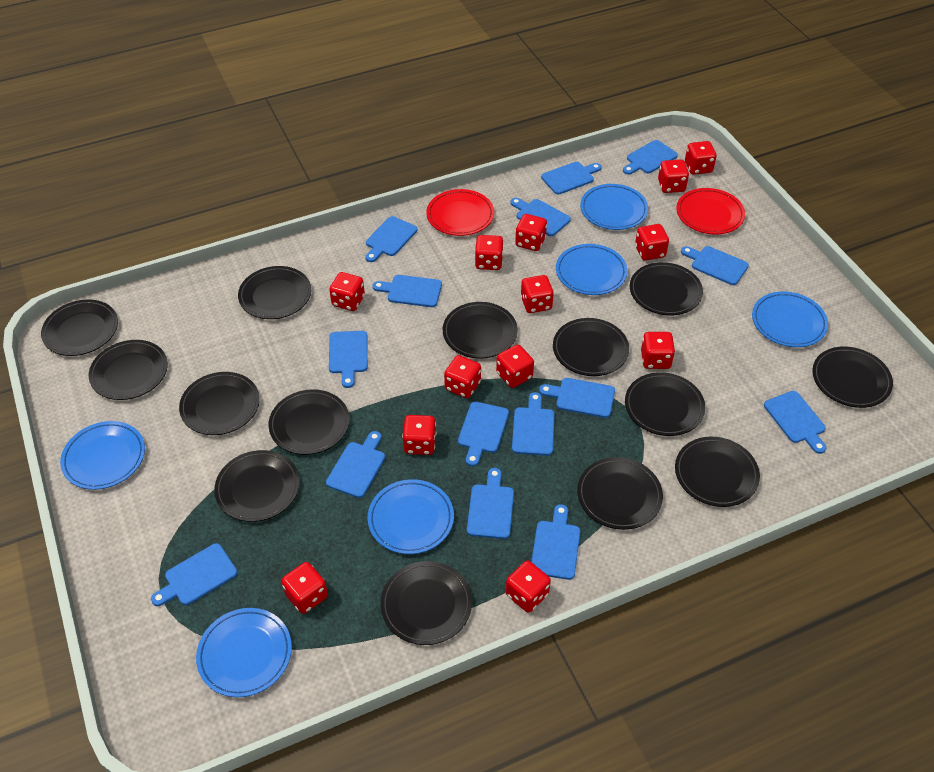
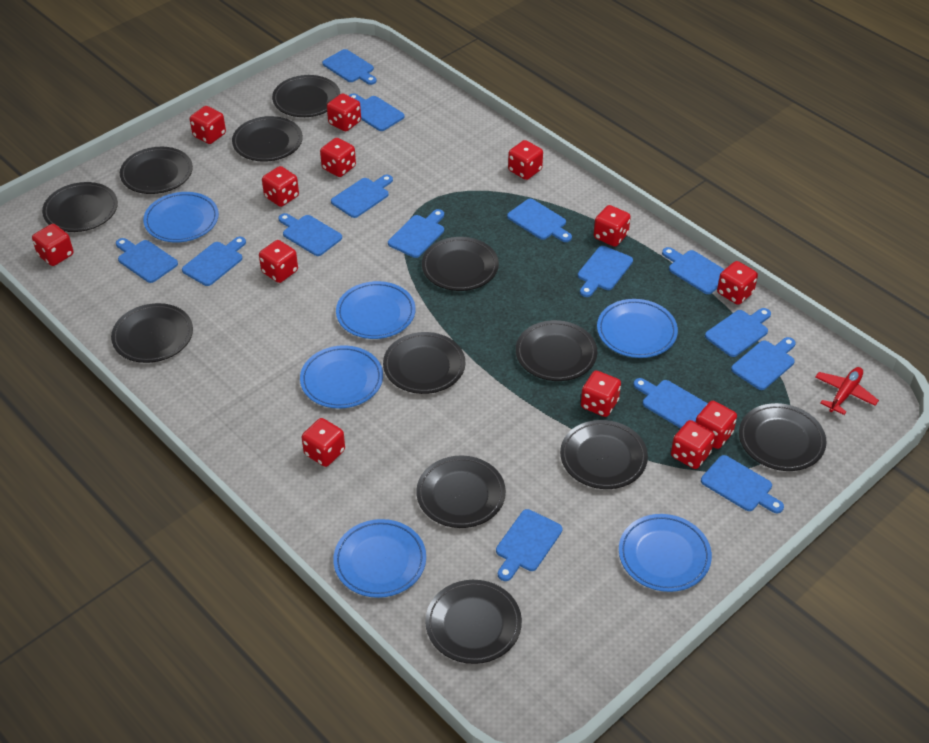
black plate: 14 -> 12
red plane: 0 -> 1
red plate: 2 -> 0

